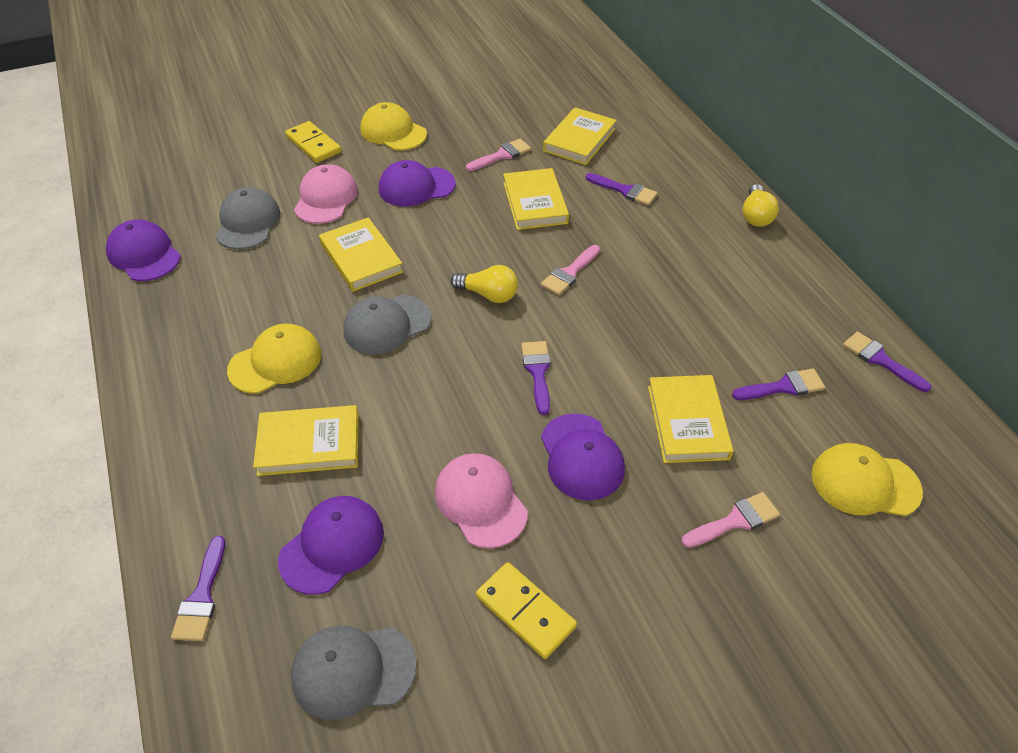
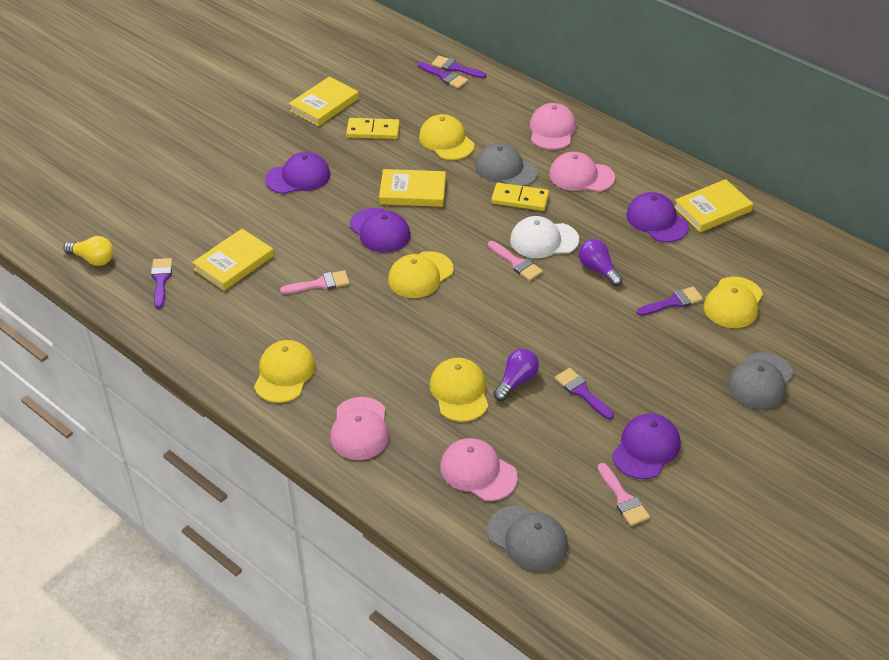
pink cap: 2 -> 4
purple light bulb: 0 -> 2
white cap: 0 -> 1
yellow book: 5 -> 4
yellow cap: 3 -> 5
yellow light bulb: 2 -> 1

